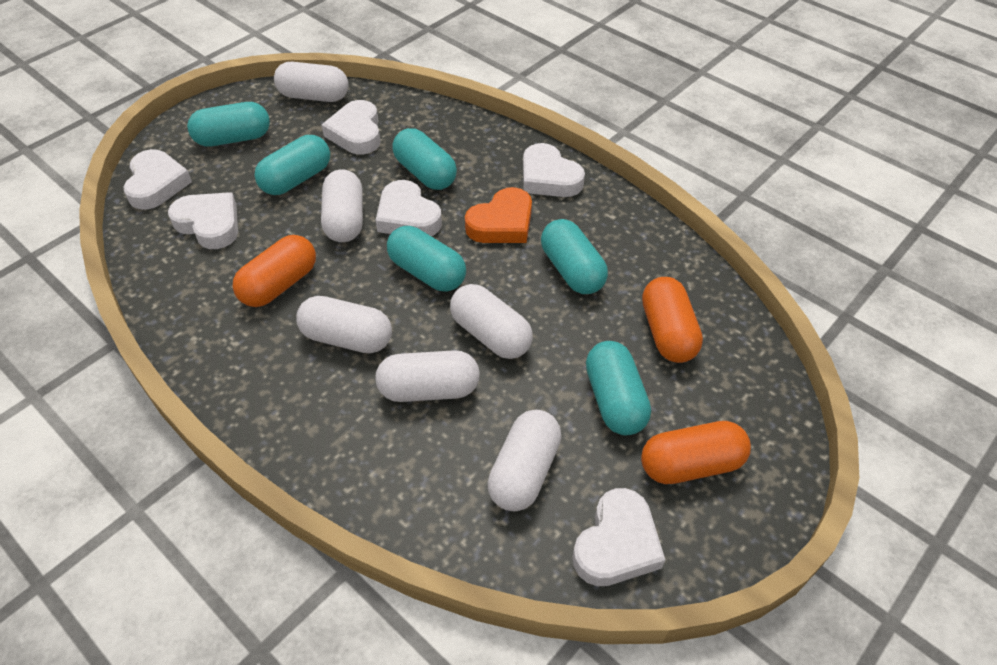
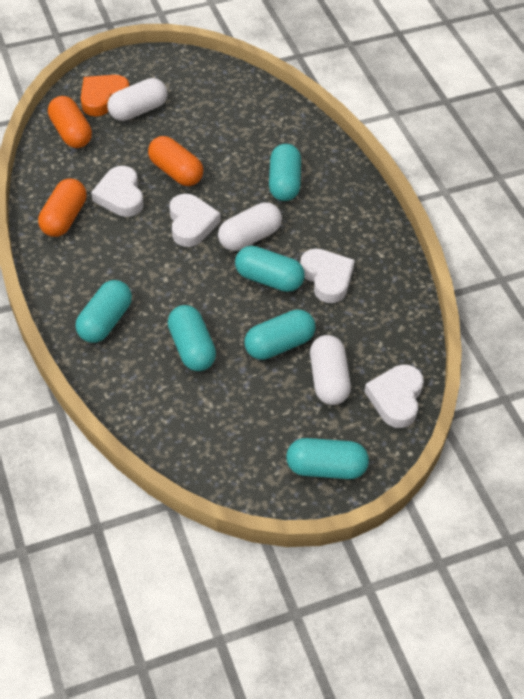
white capsule: 6 -> 3
white heart: 6 -> 4

